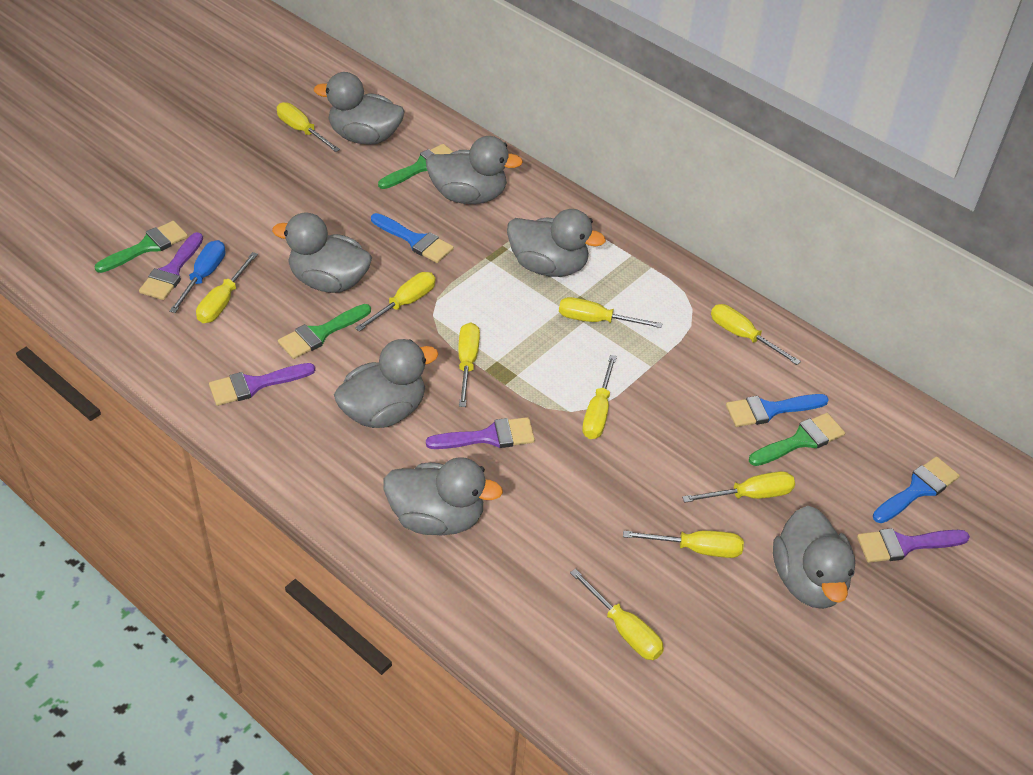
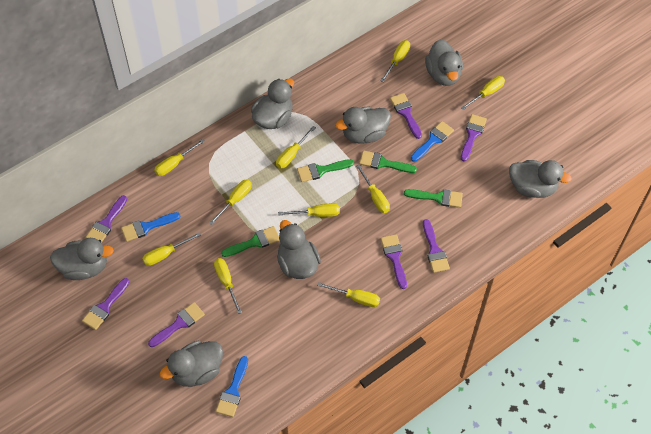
blue screwdriver: 1 -> 0
purple brush: 4 -> 7

